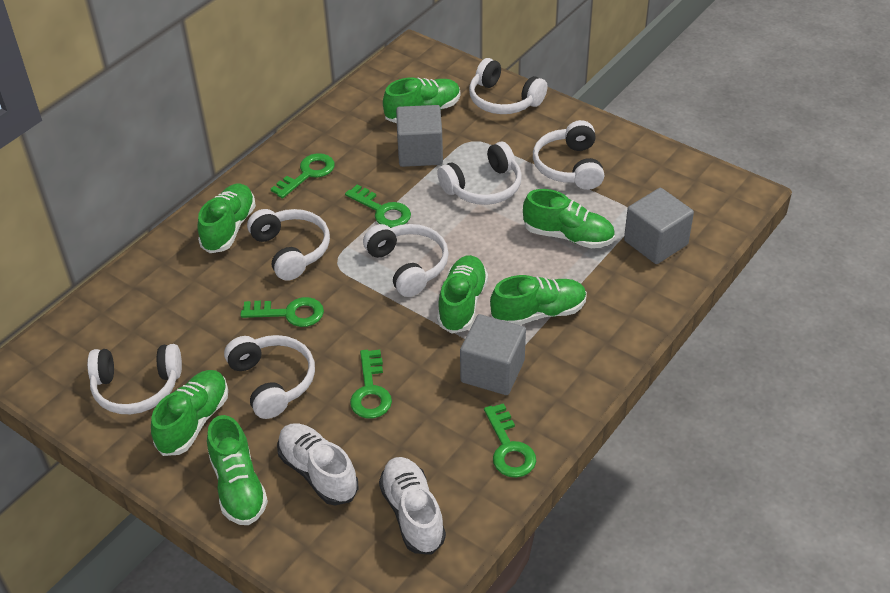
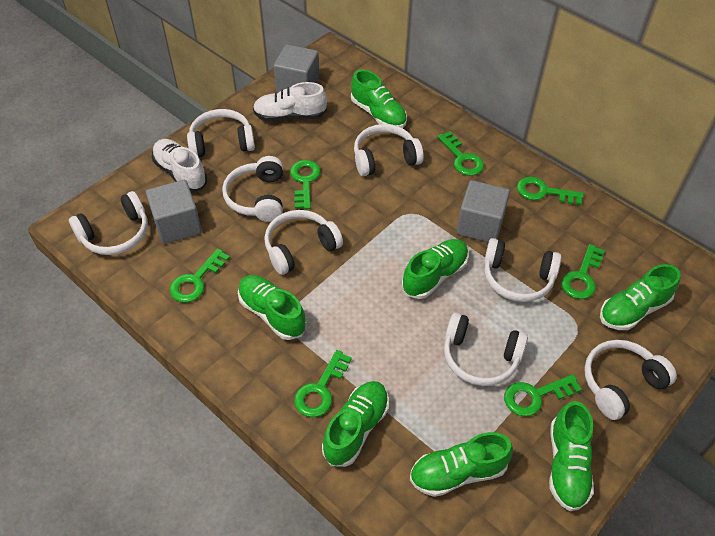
green key: 5 -> 7
white headphones: 7 -> 8

